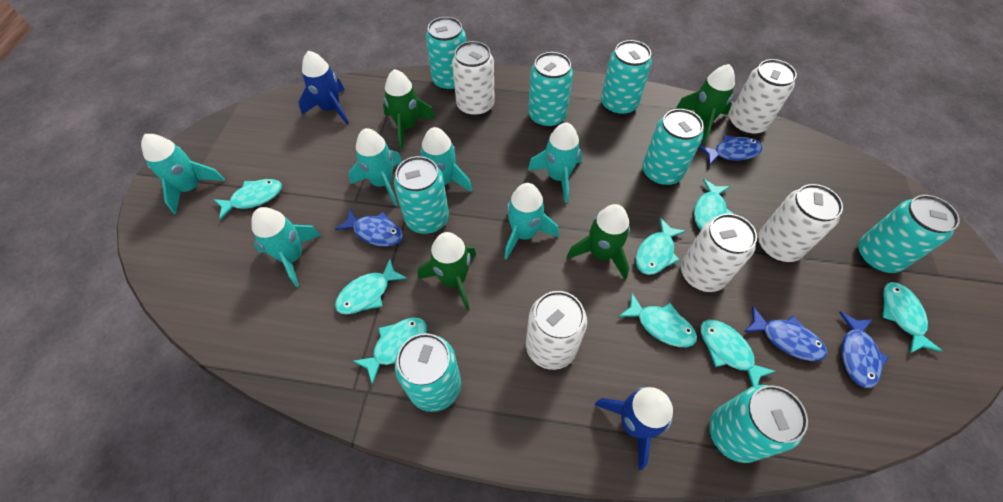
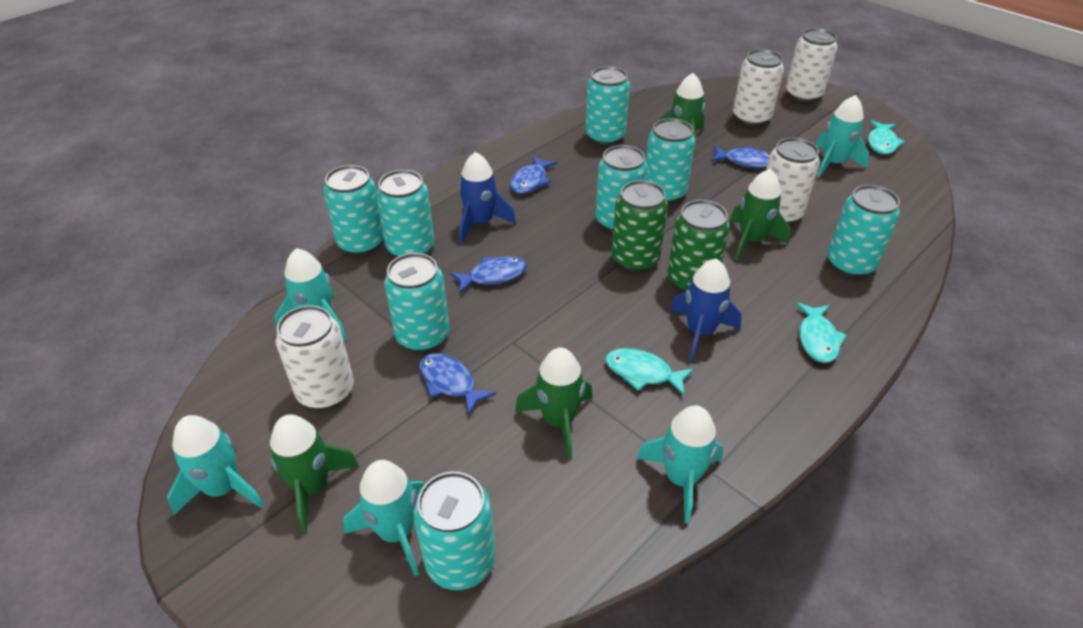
green can: 0 -> 2
turquoise fish: 8 -> 3
turquoise rocket: 6 -> 5
white can: 5 -> 4

